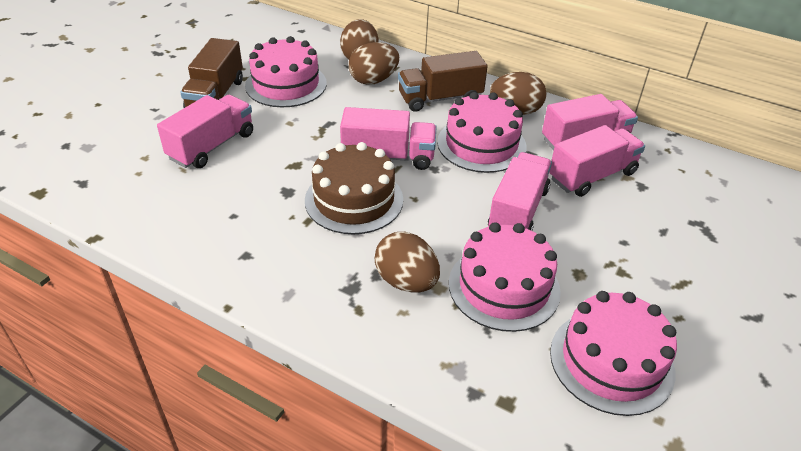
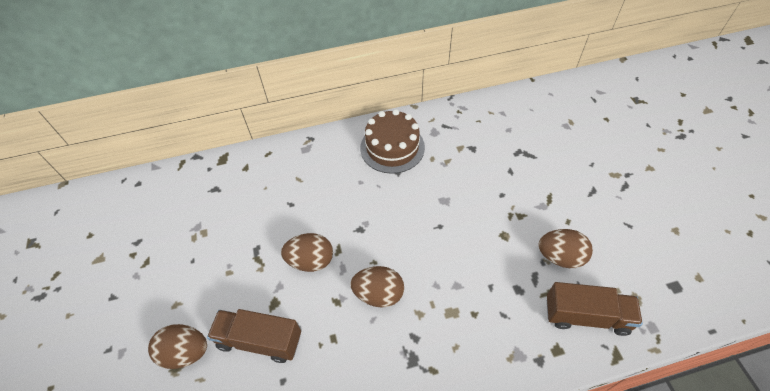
pink cake: 4 -> 0
pink truck: 5 -> 0

